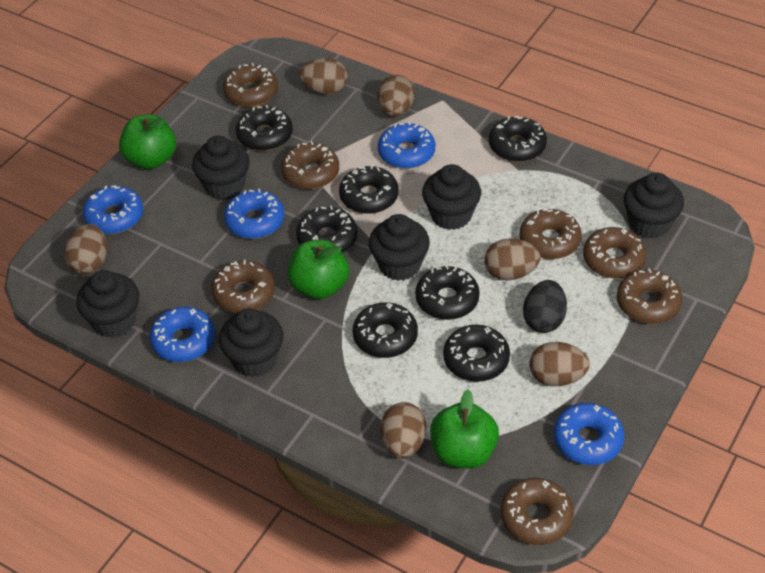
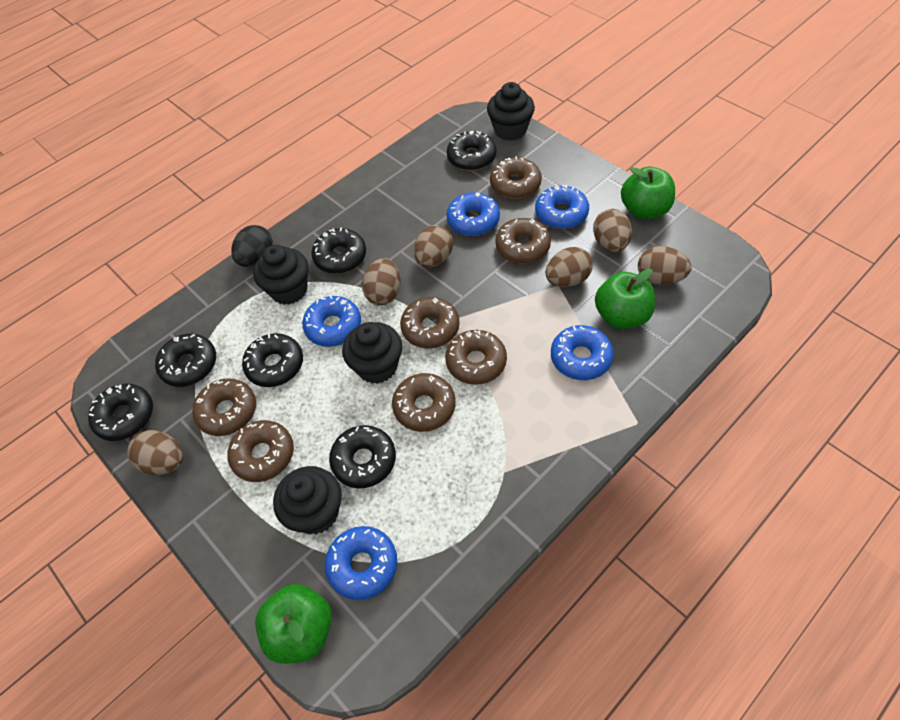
black cupcake: 6 -> 4
black donut: 7 -> 6

